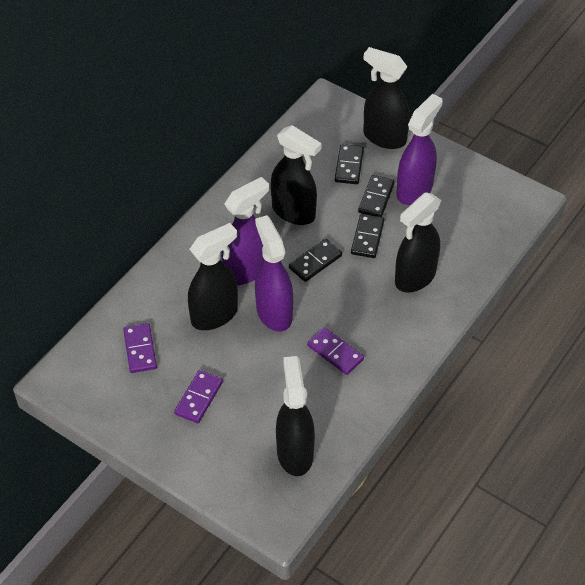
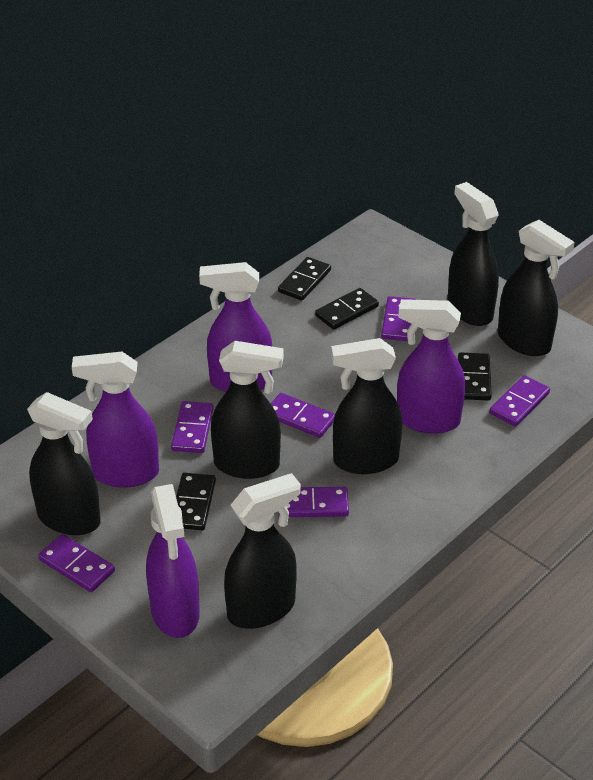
black spray bottle: 5 -> 6
purple domino: 3 -> 6
purple spray bottle: 3 -> 4

